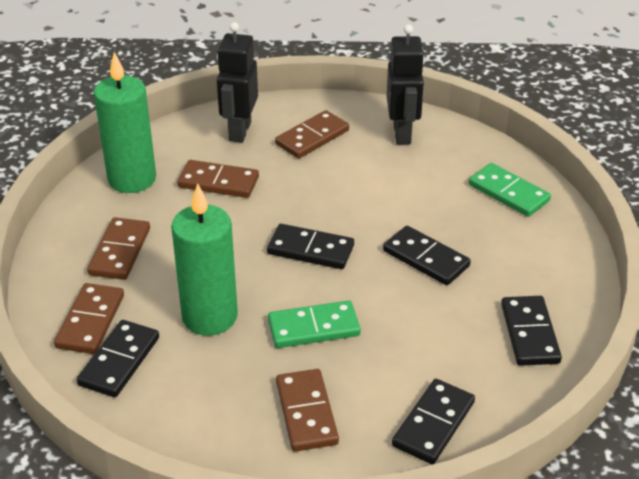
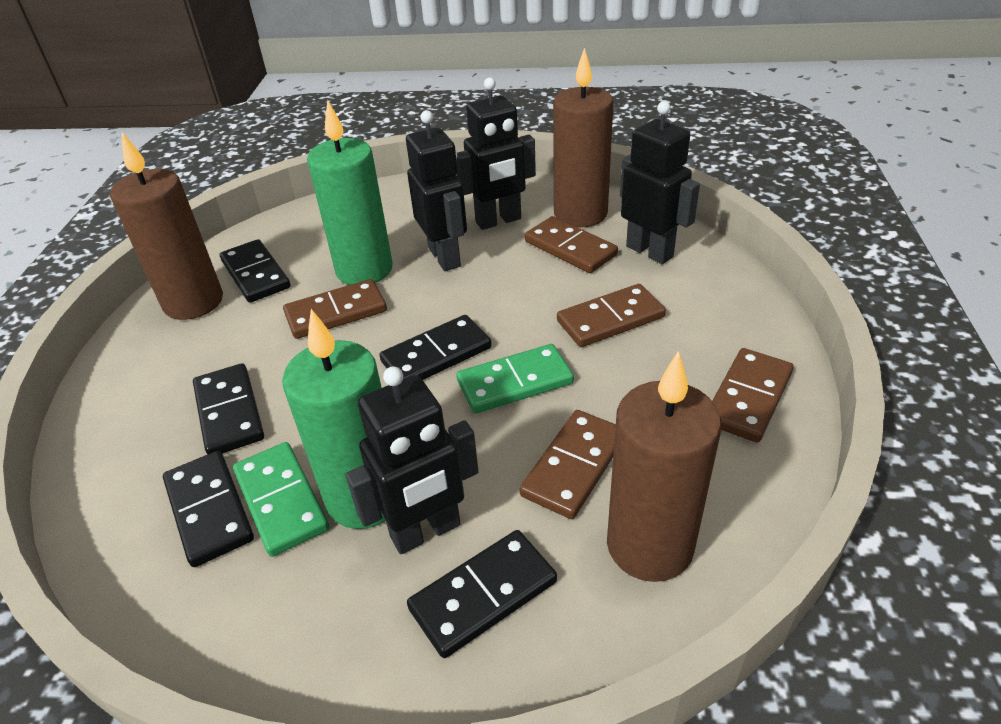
black robot: 2 -> 4
brown candle: 0 -> 3

